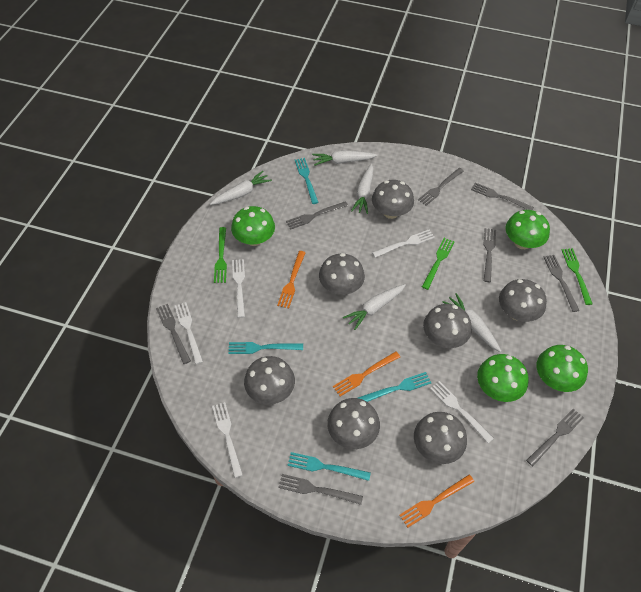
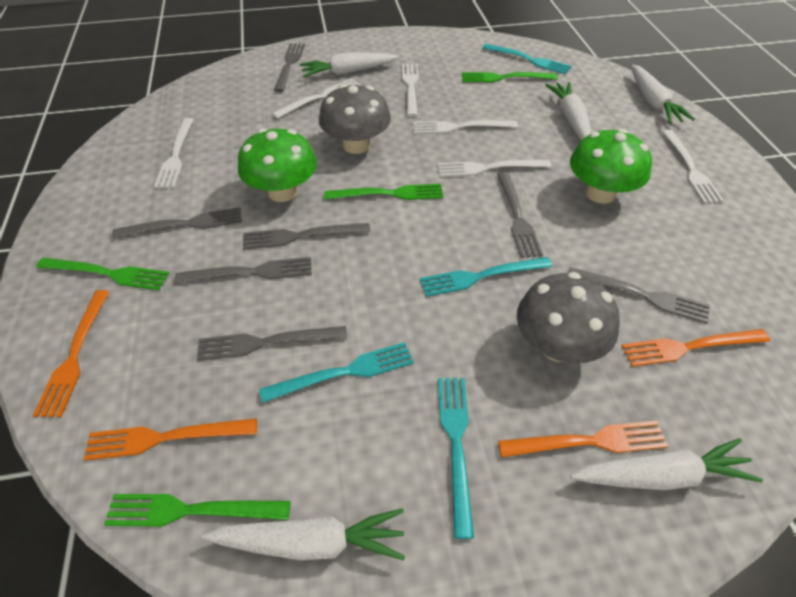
green fork: 3 -> 4
green mushroom: 4 -> 2
grey fork: 8 -> 7
grey mushroom: 7 -> 2
orange fork: 3 -> 4
white fork: 5 -> 6

